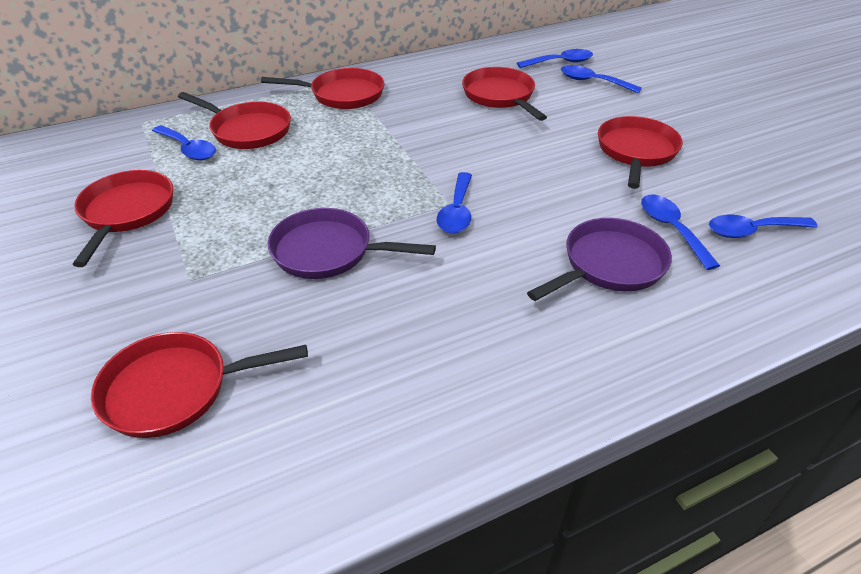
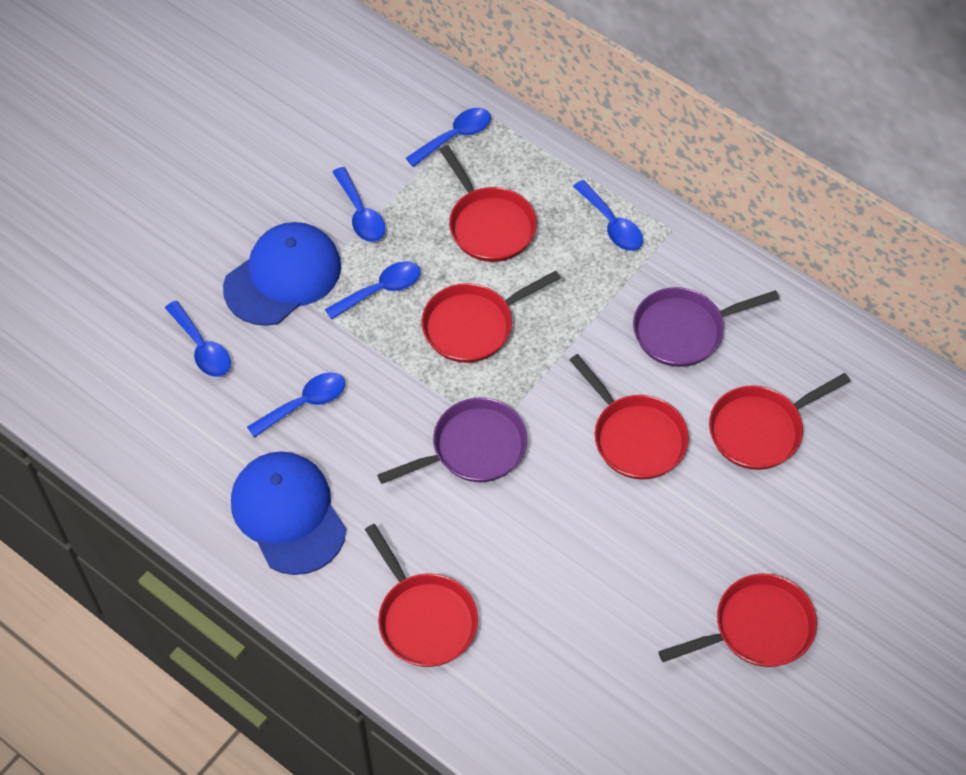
blue cap: 0 -> 2

